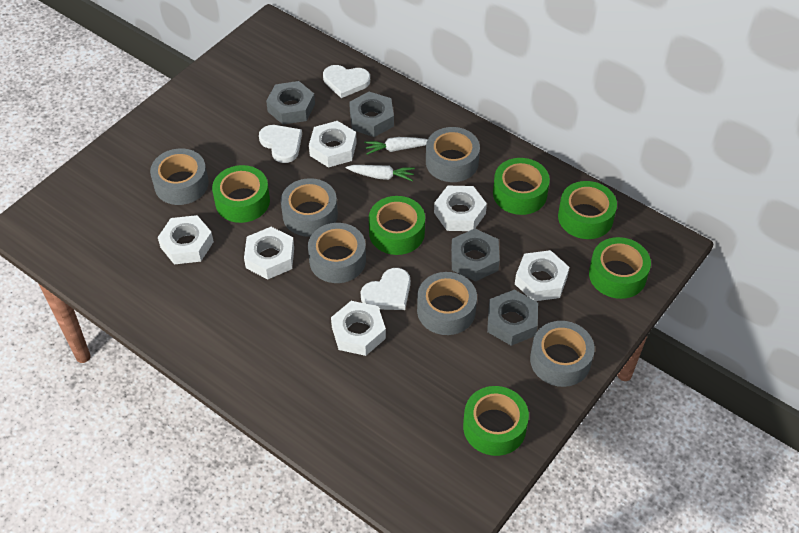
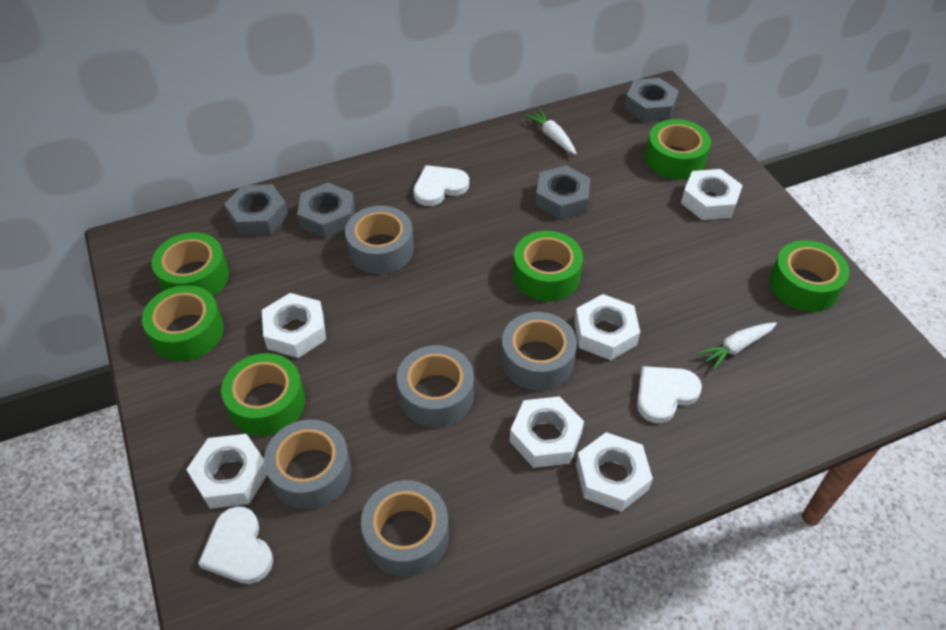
grey tape: 6 -> 5

